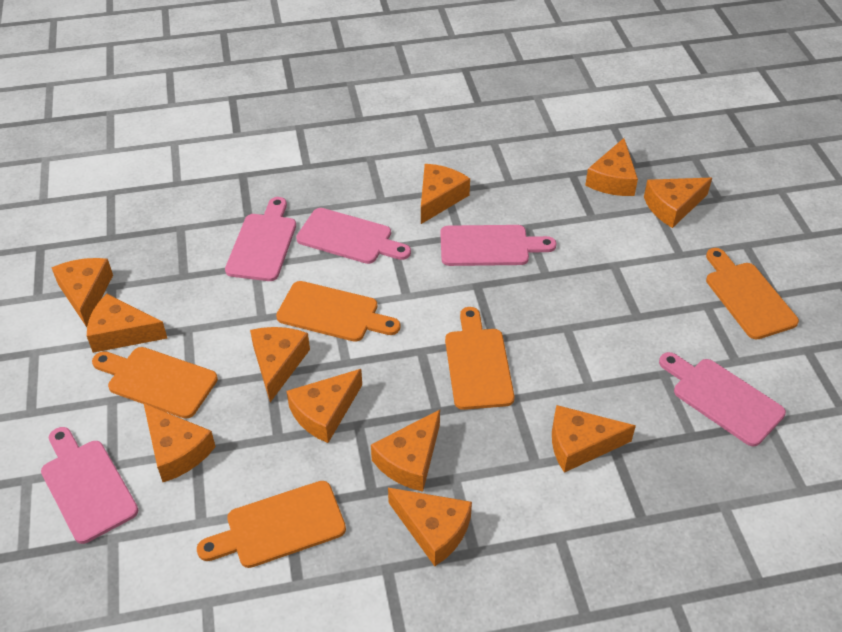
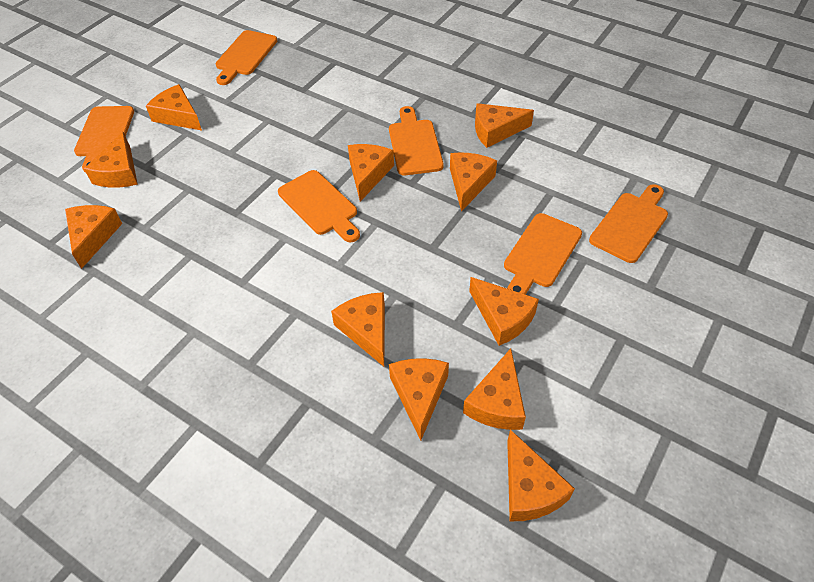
orange cutting board: 5 -> 6
pink cutting board: 5 -> 0

